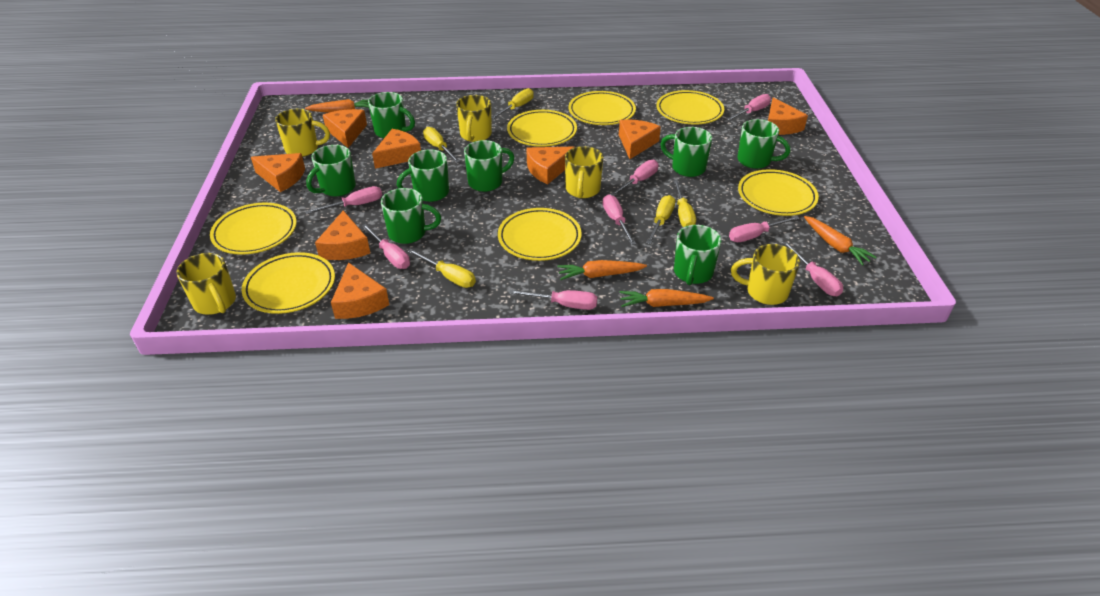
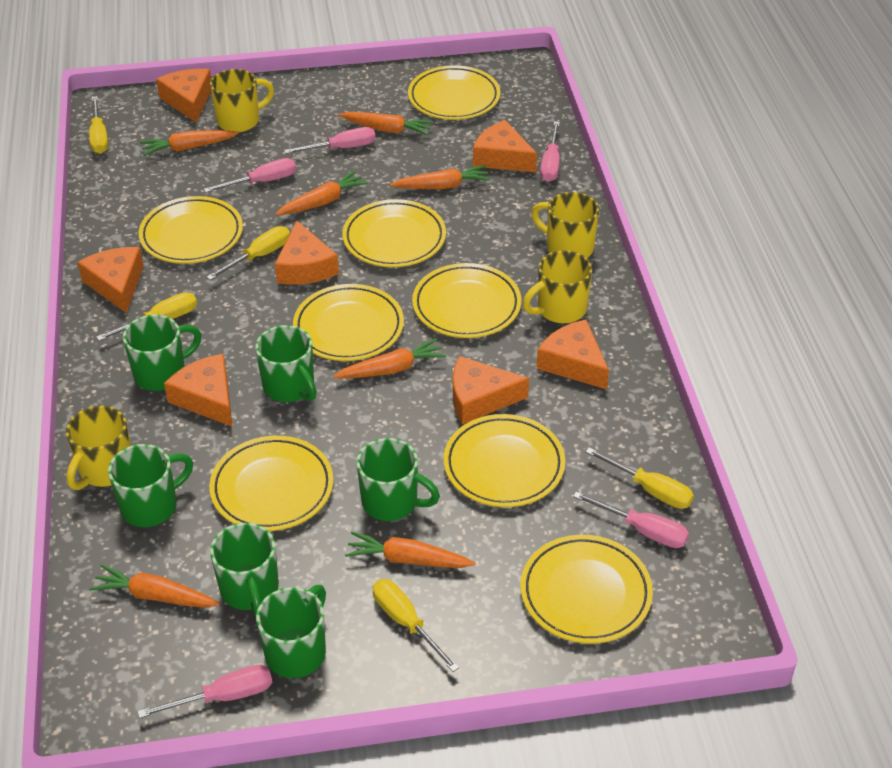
green mug: 8 -> 6
orange carrot: 4 -> 7
orange cheese: 8 -> 7
pink screwdriver: 8 -> 5
yellow mug: 5 -> 4
yellow plate: 7 -> 8

